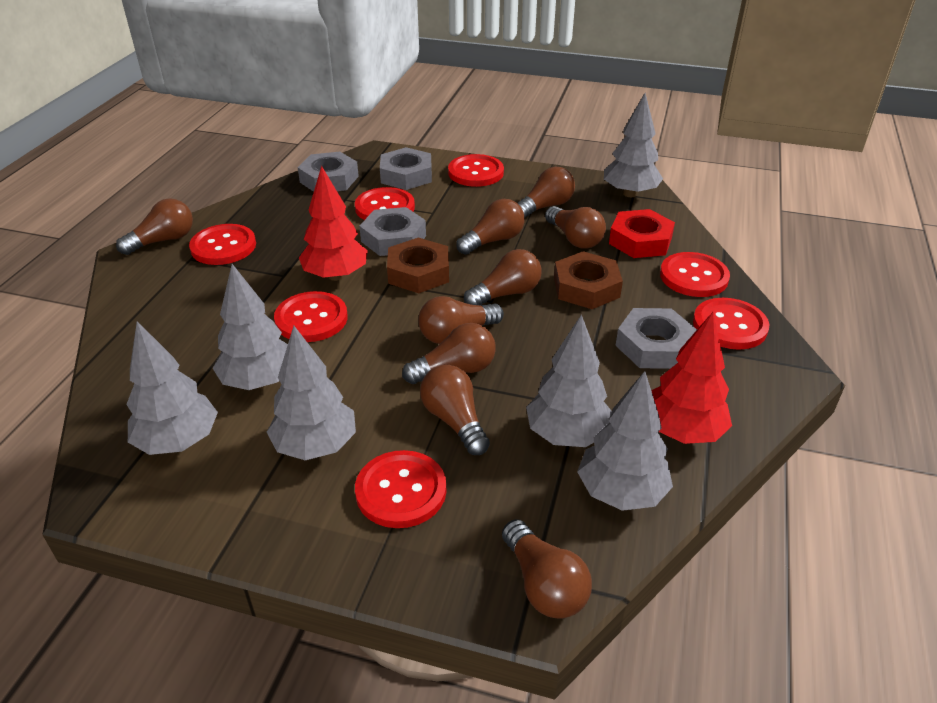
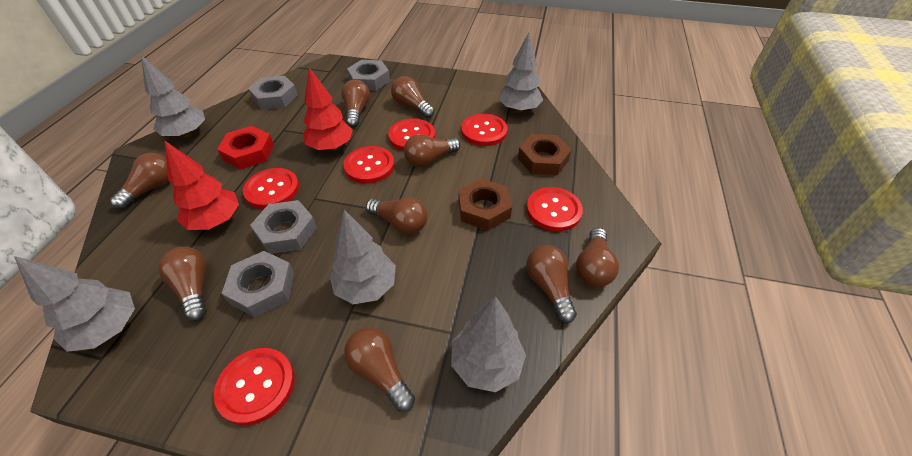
grey tree: 6 -> 5
red button: 7 -> 6

